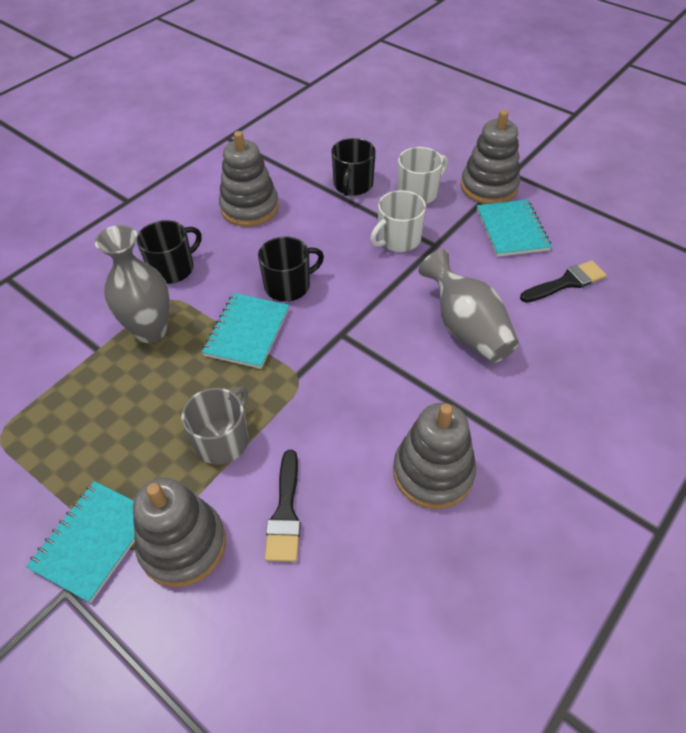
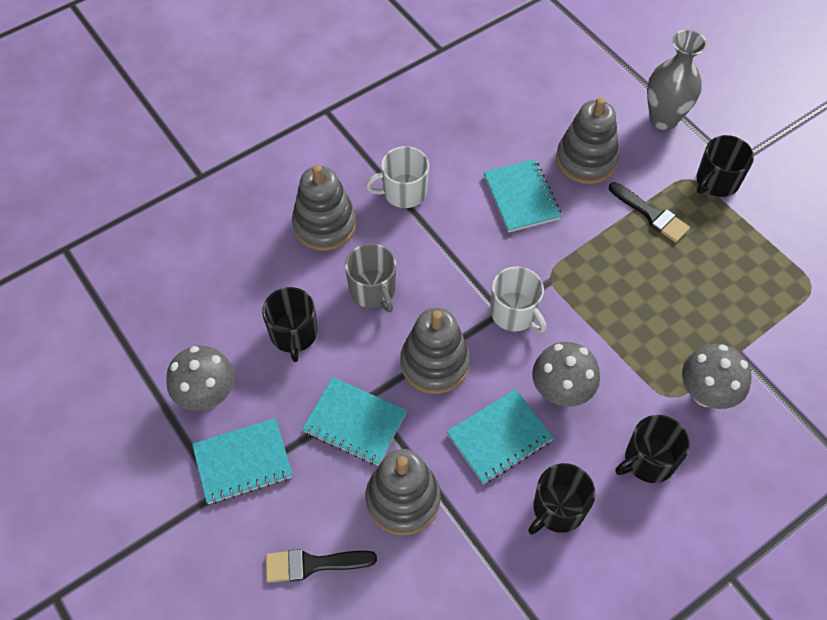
black mug: 3 -> 4
grey mushroom: 0 -> 3
grey vase: 2 -> 1
turquoise notebook: 3 -> 4

